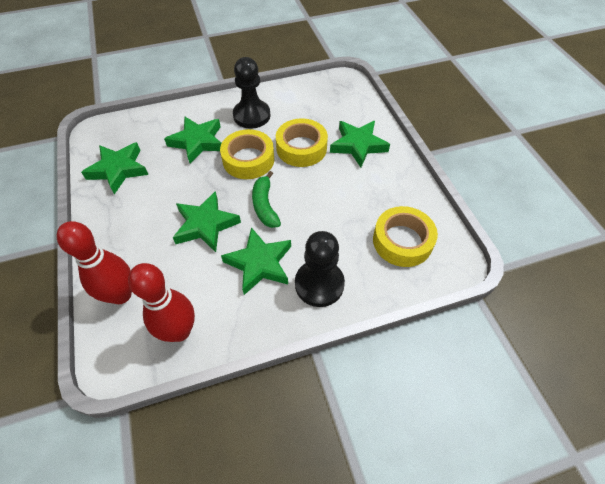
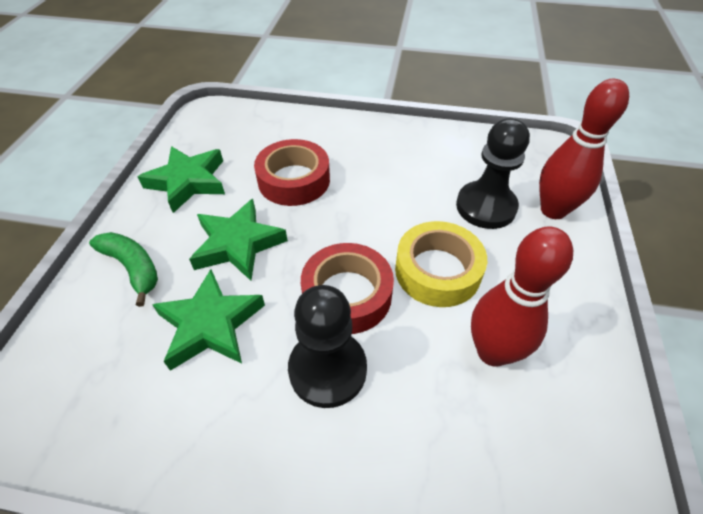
green star: 5 -> 3
red tape: 0 -> 2
yellow tape: 3 -> 1

